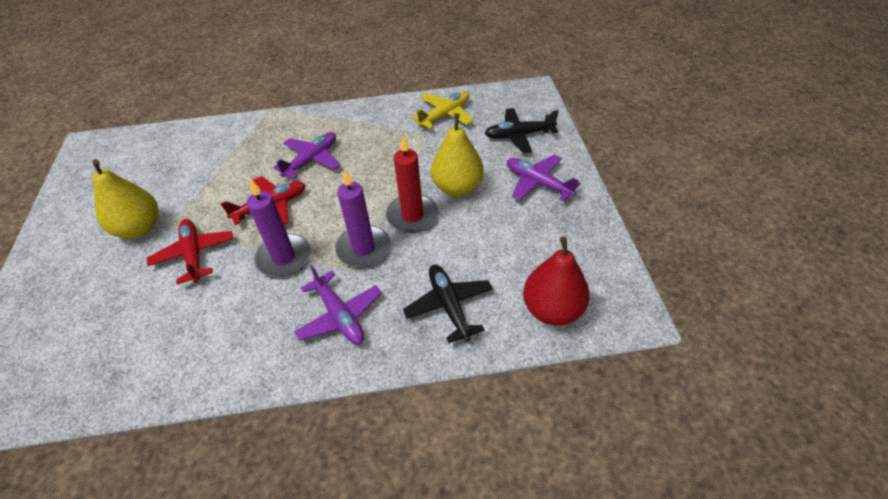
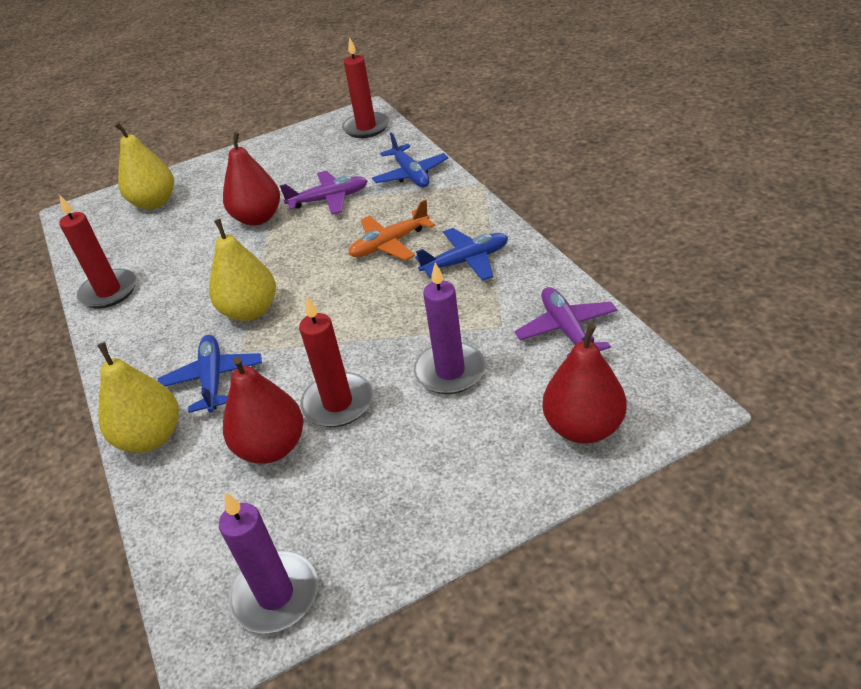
black plane: 2 -> 0
blue plane: 0 -> 3
orange plane: 0 -> 1
purple plane: 3 -> 2
red candle: 1 -> 3
red pear: 1 -> 3
red plane: 2 -> 0
yellow pear: 2 -> 3
yellow plane: 1 -> 0

